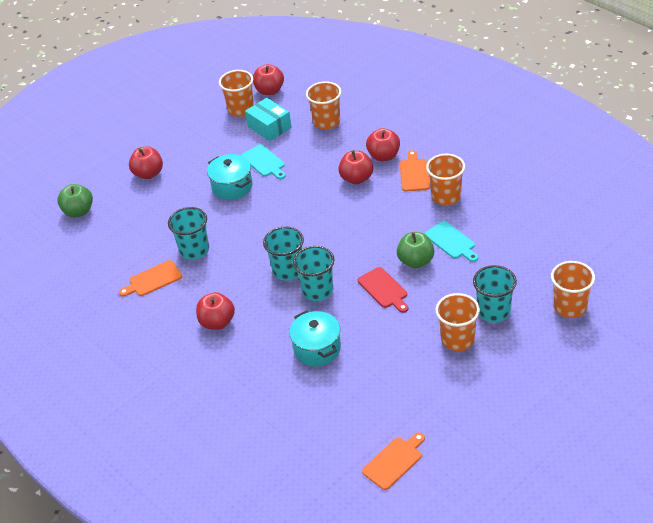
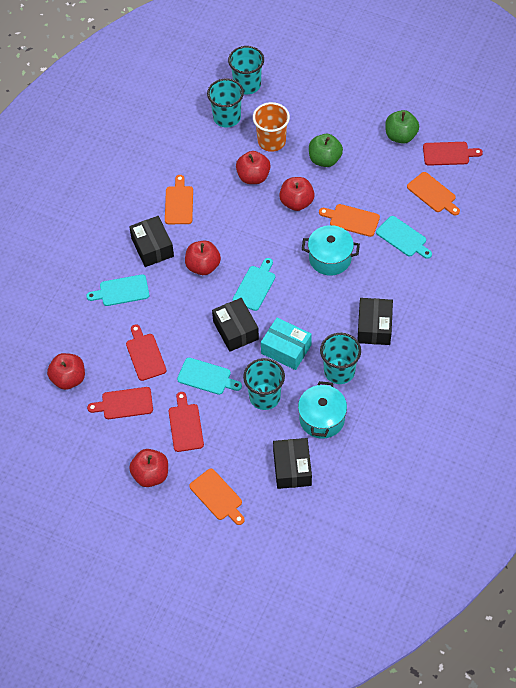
black box: 0 -> 4
orange cup: 5 -> 1
orange cutting board: 3 -> 4
red cutting board: 1 -> 4
turquoise cutting board: 2 -> 4

